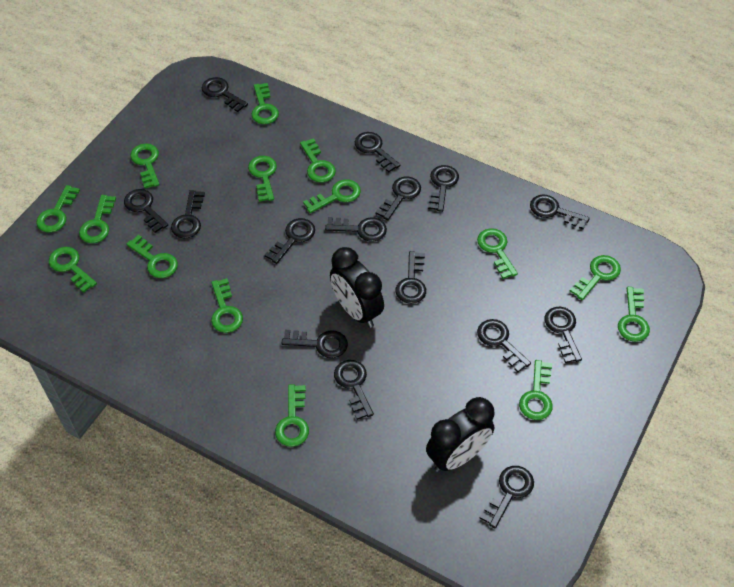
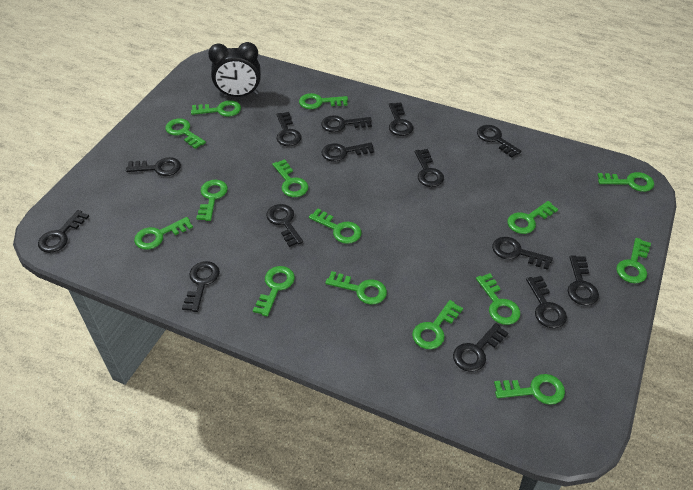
black clock: 2 -> 1
black key: 15 -> 14

